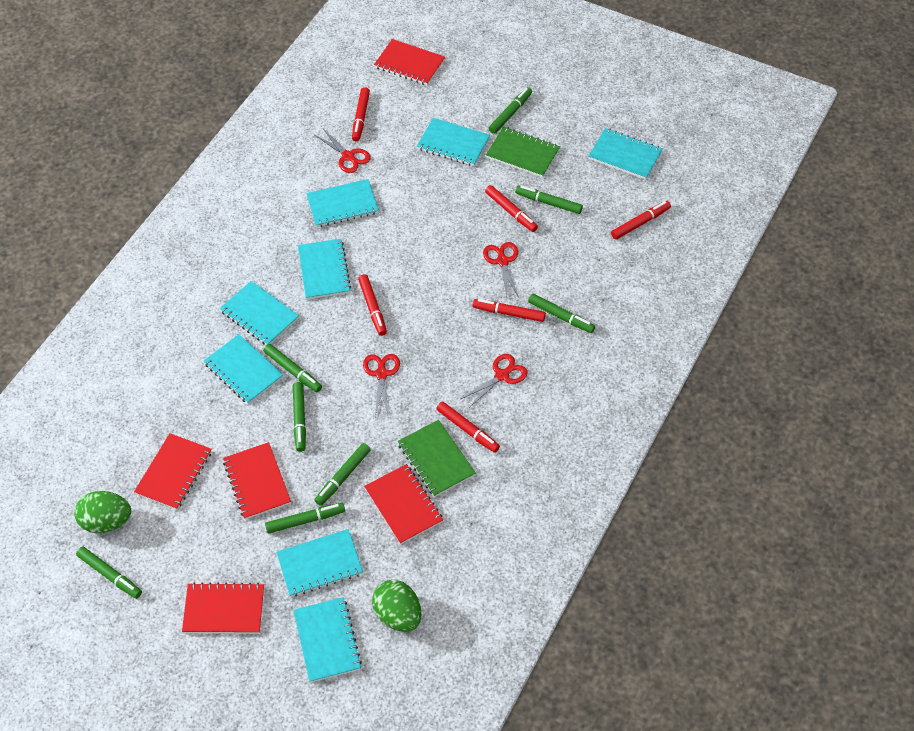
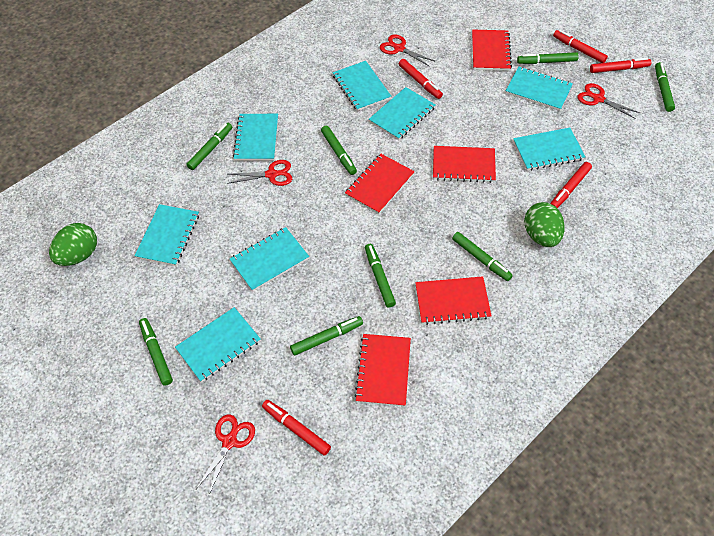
green notebook: 2 -> 0
red marker: 6 -> 5

